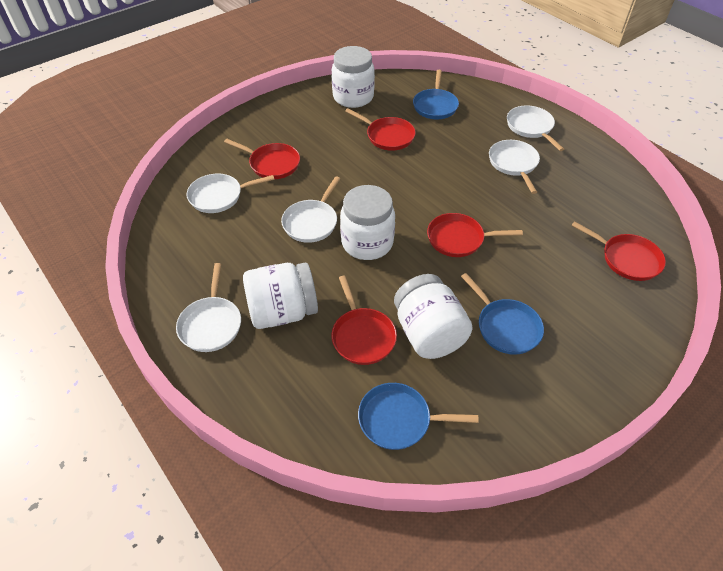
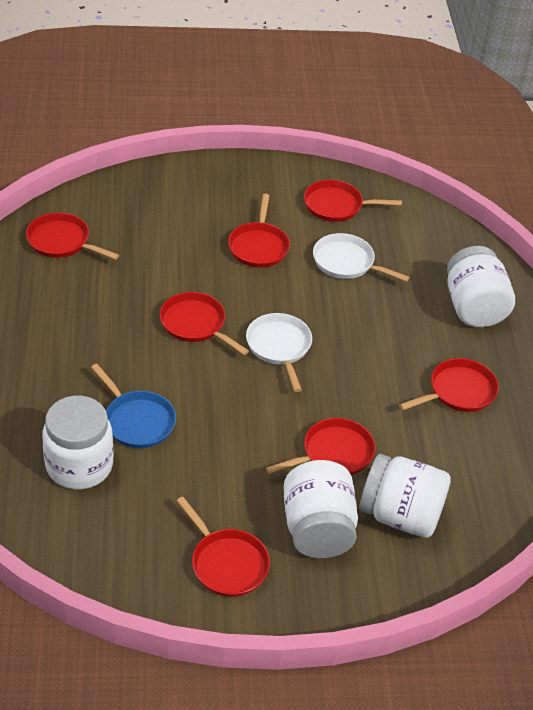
blue pan: 3 -> 1
red pan: 5 -> 7
white pan: 5 -> 2

